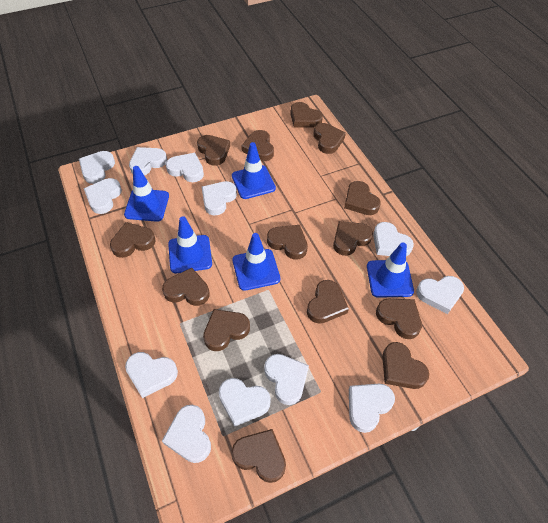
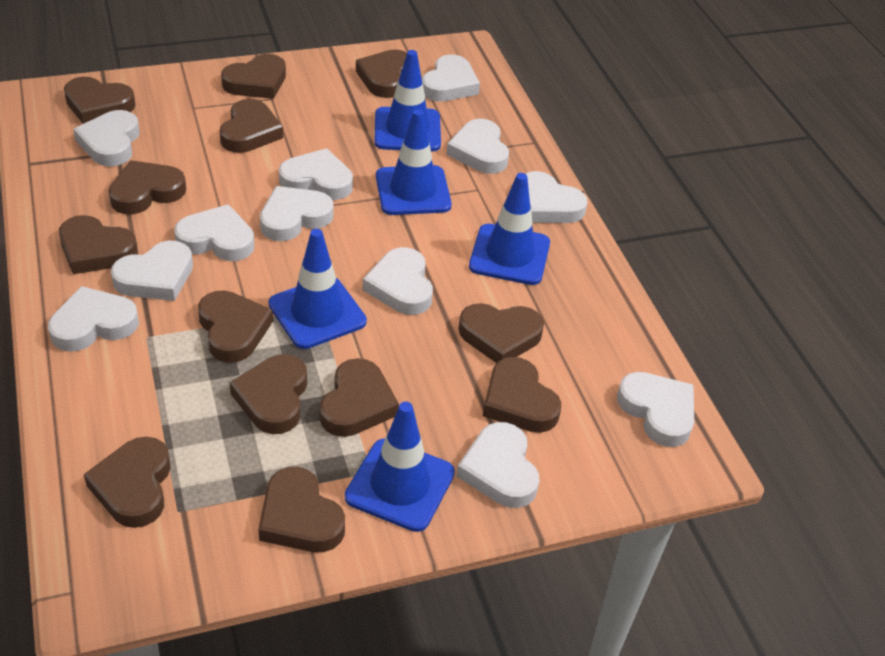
brown heart: 14 -> 13

